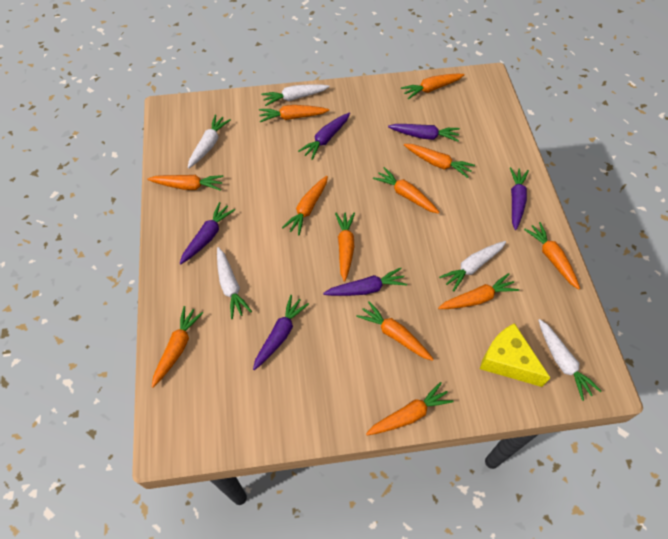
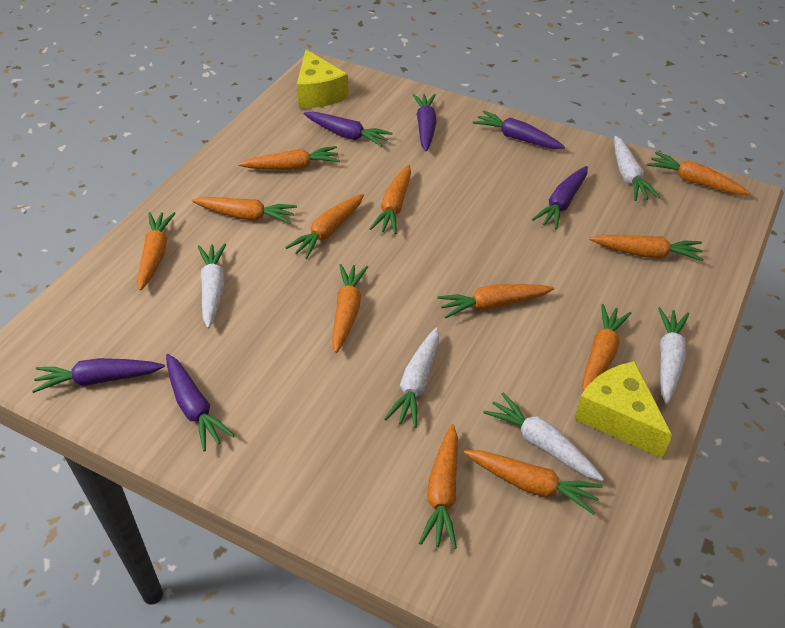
yellow cheese: 1 -> 2

